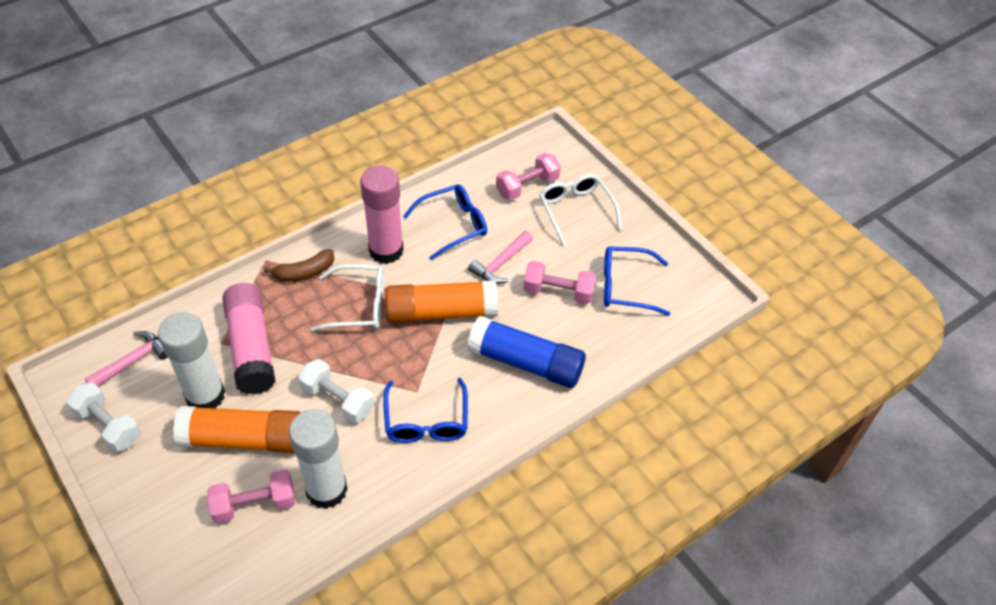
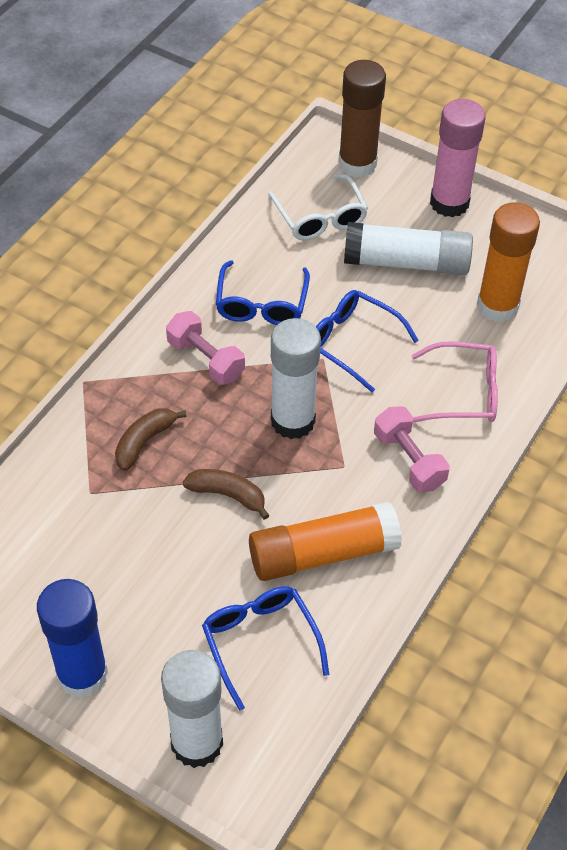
brown banana: 1 -> 2
brown glue stick: 0 -> 1
pink dumbbell: 3 -> 2
pink glasses: 0 -> 1
pink glue stick: 2 -> 1
pink hammer: 2 -> 0
white dumbbell: 2 -> 0
white glasses: 2 -> 1
white glue stick: 2 -> 3

